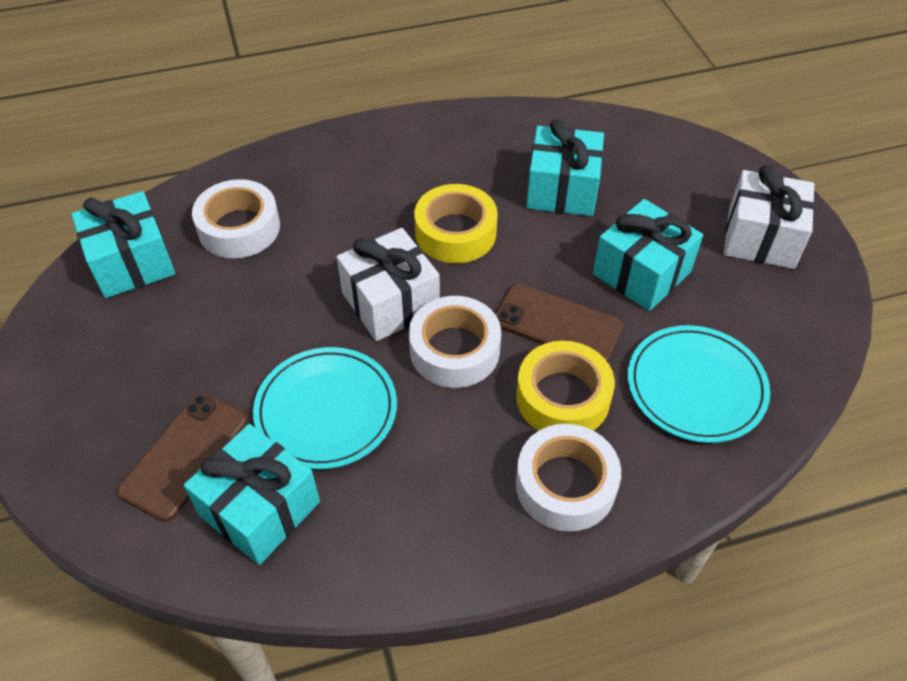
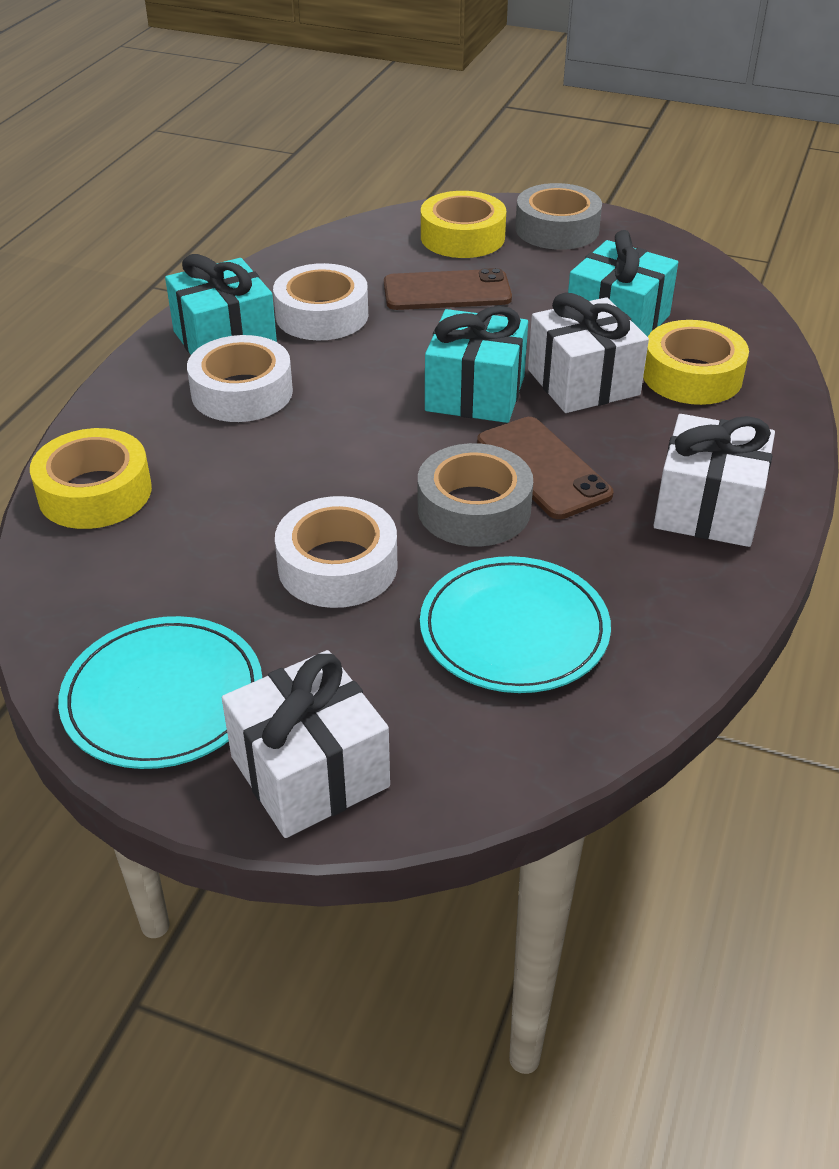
grey tape: 0 -> 2
turquoise gift: 4 -> 3
white gift: 2 -> 3
yellow tape: 2 -> 3

